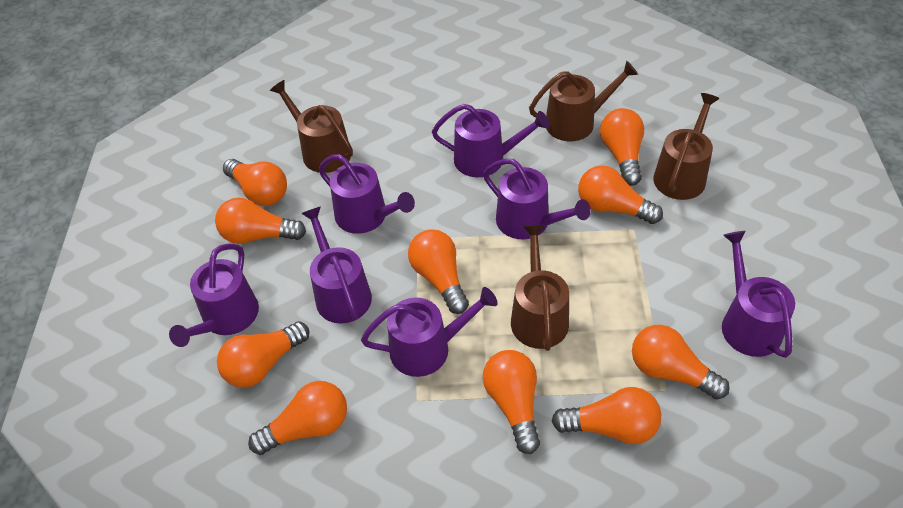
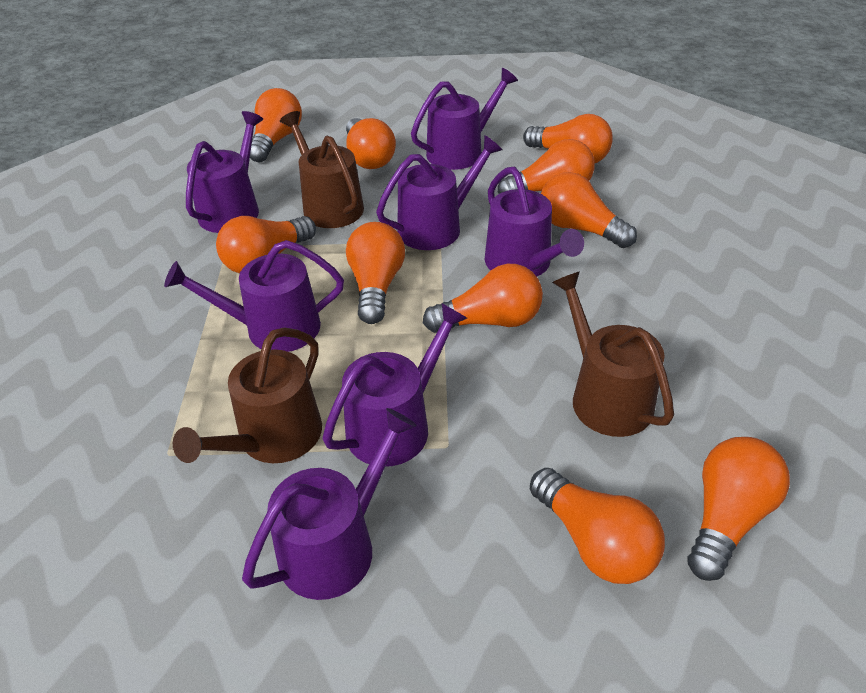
brown watering can: 4 -> 3

